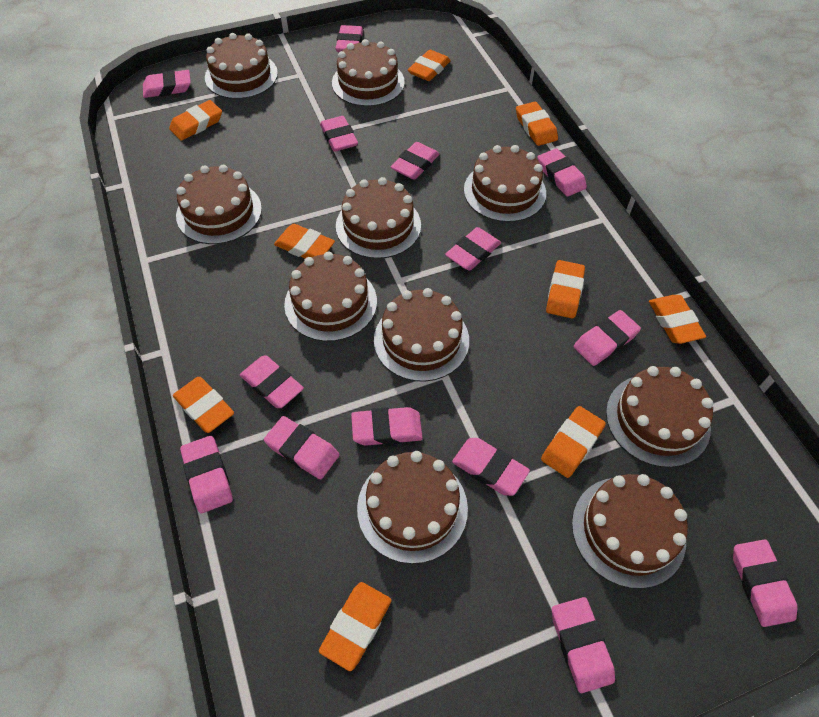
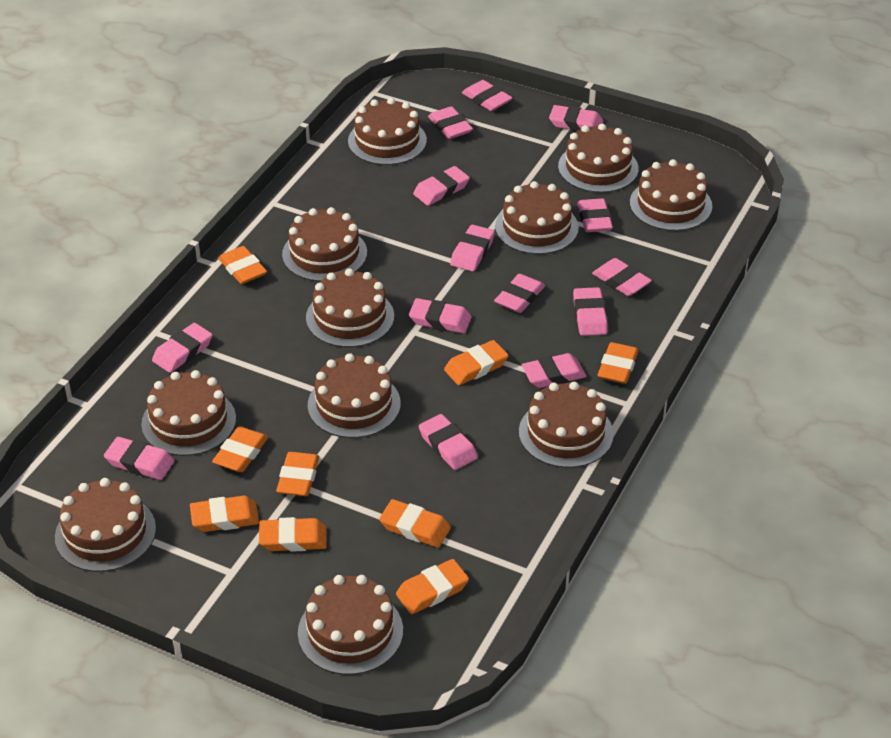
brown cake: 10 -> 11

